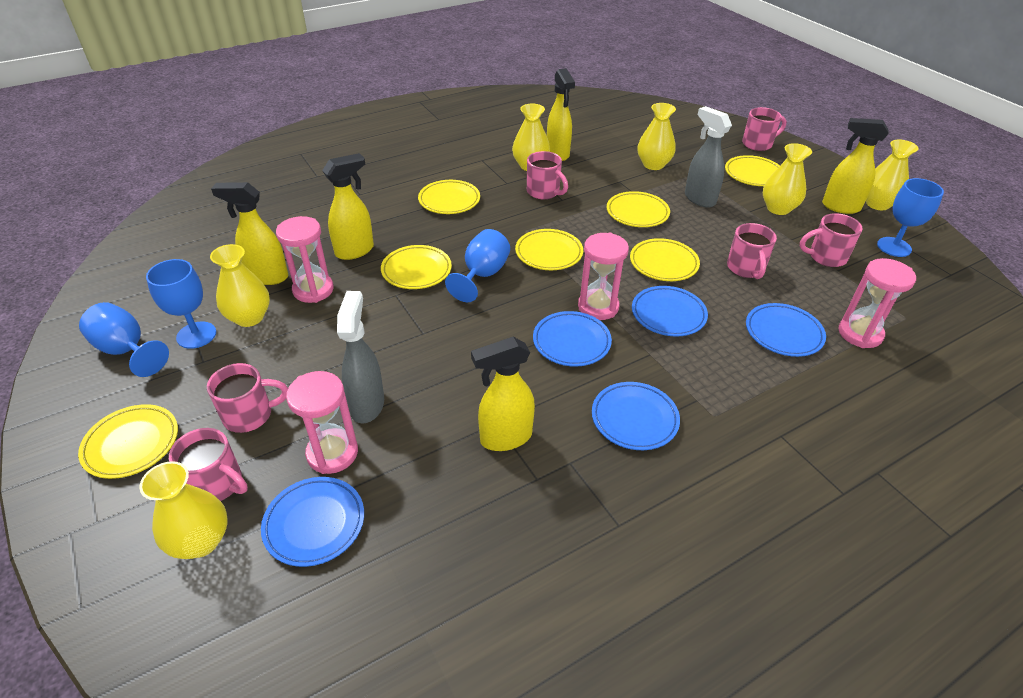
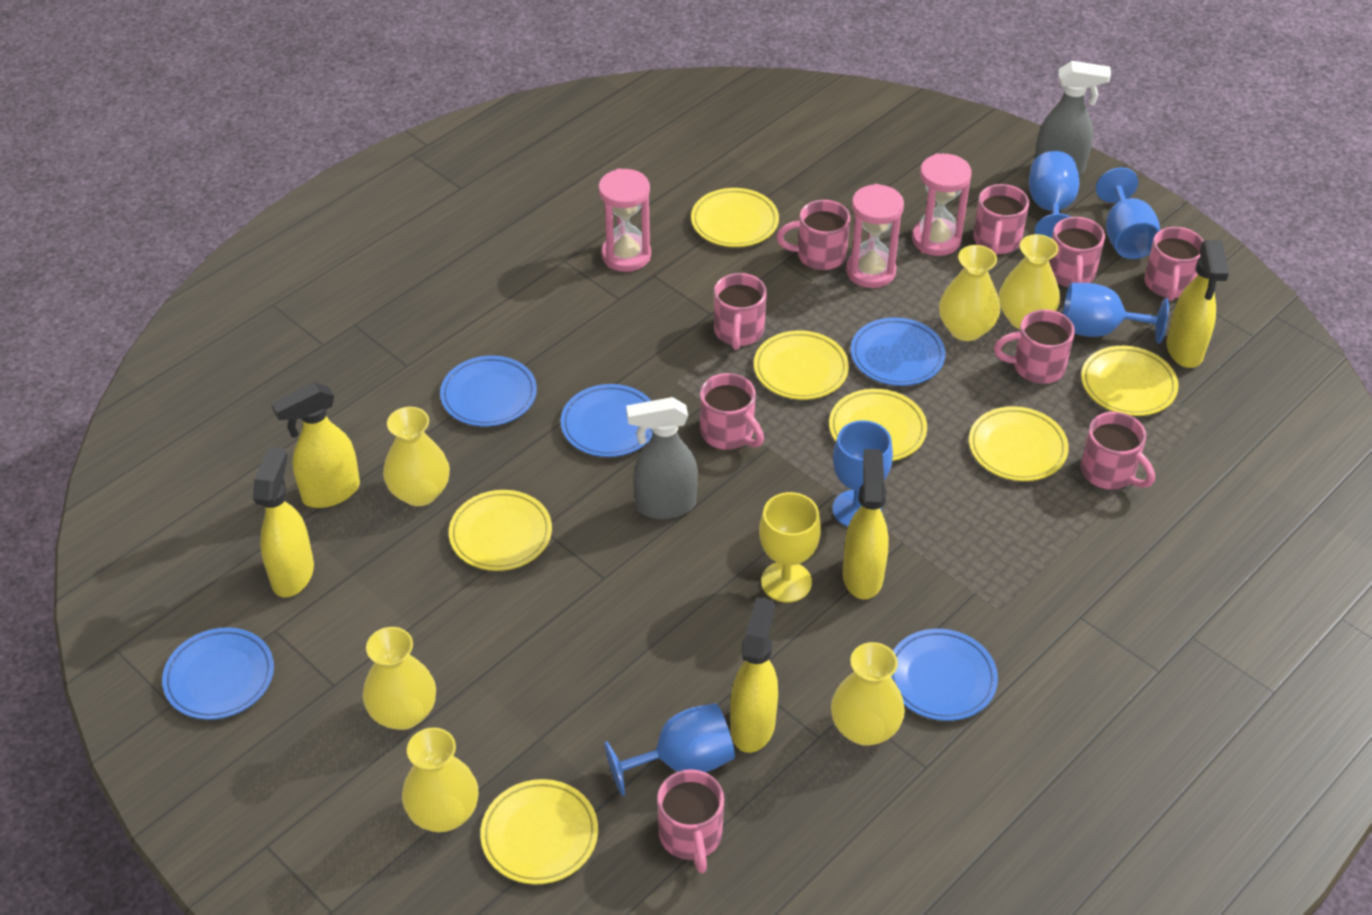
blue goblet: 4 -> 5
pink hourglass: 4 -> 3
pink mug: 6 -> 9
yellow goblet: 0 -> 1

